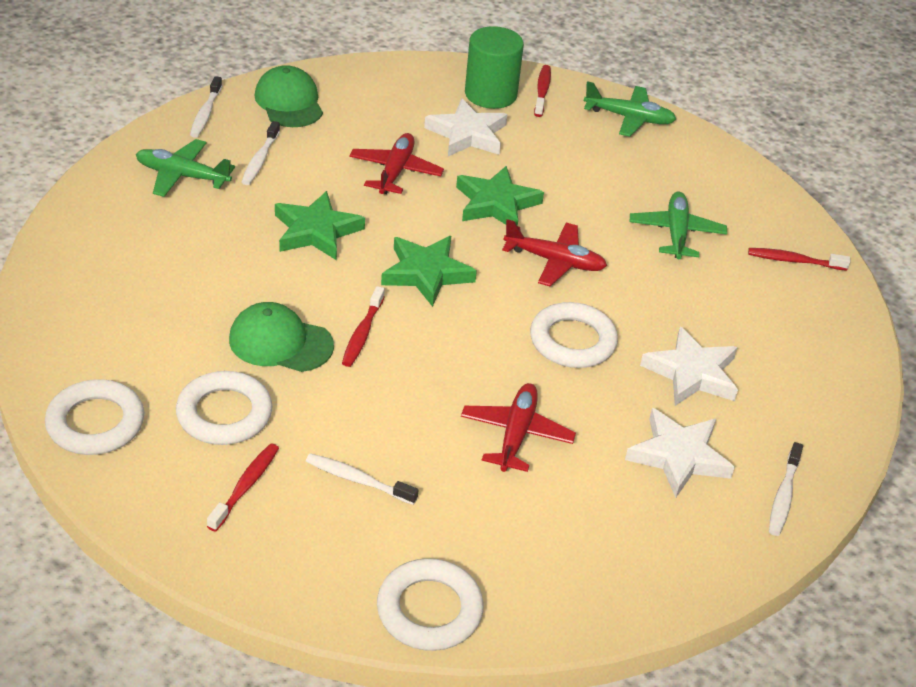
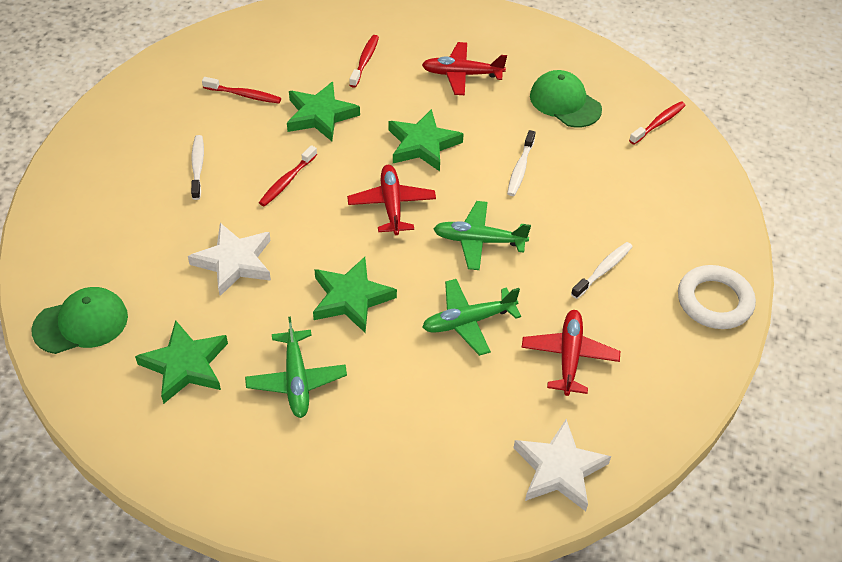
green cylinder: 1 -> 0
green star: 3 -> 4
white ring: 4 -> 1
white star: 3 -> 2
white toothbrush: 4 -> 3

